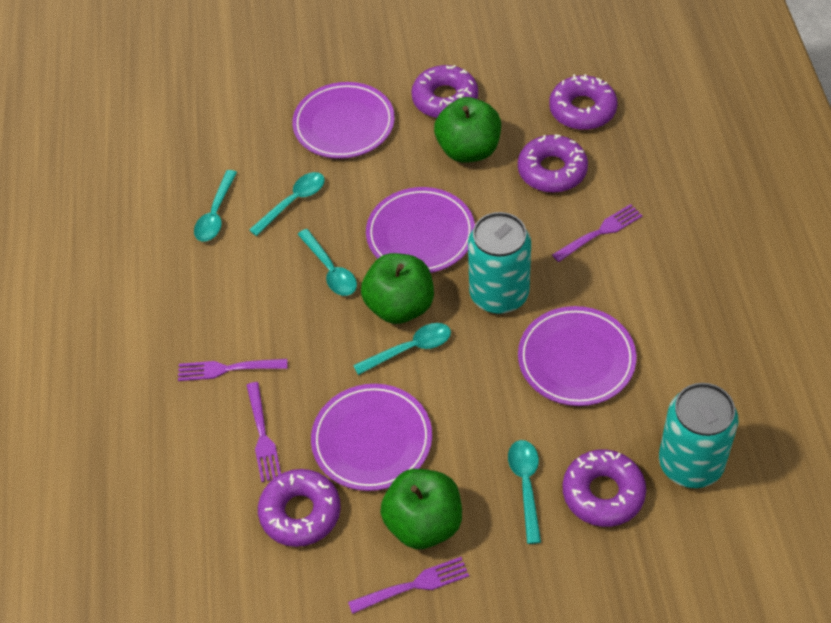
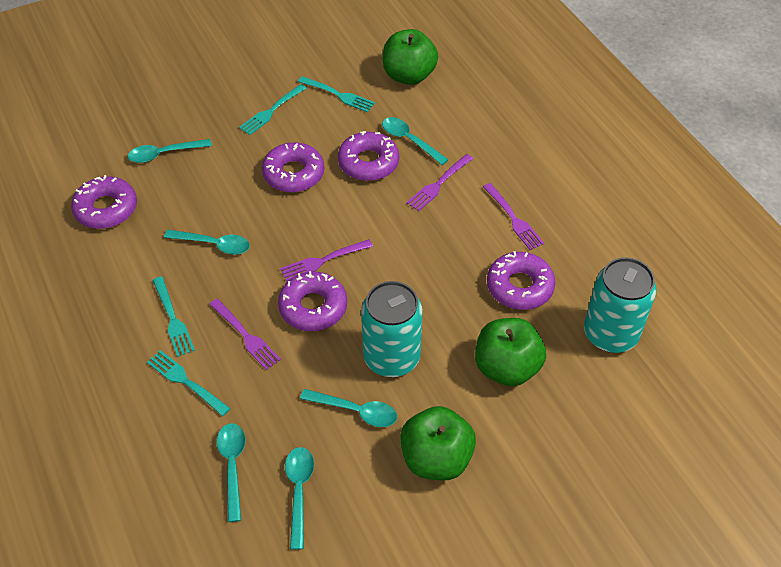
purple plate: 4 -> 0
turquoise fork: 0 -> 4
turquoise spoon: 5 -> 6

